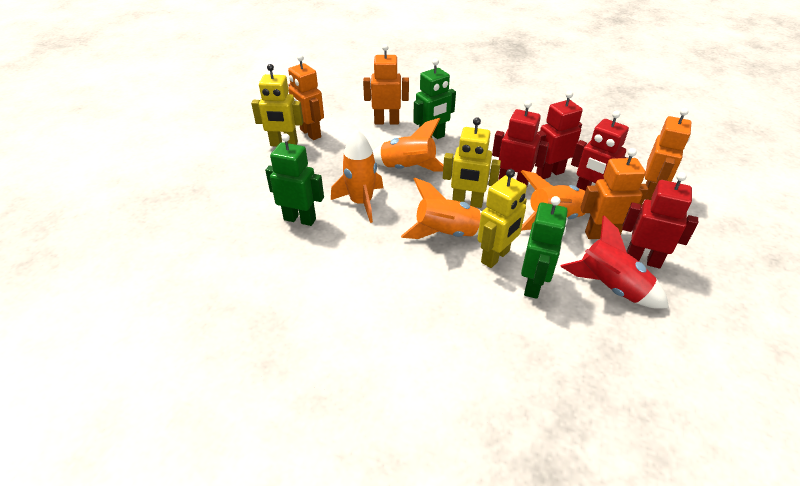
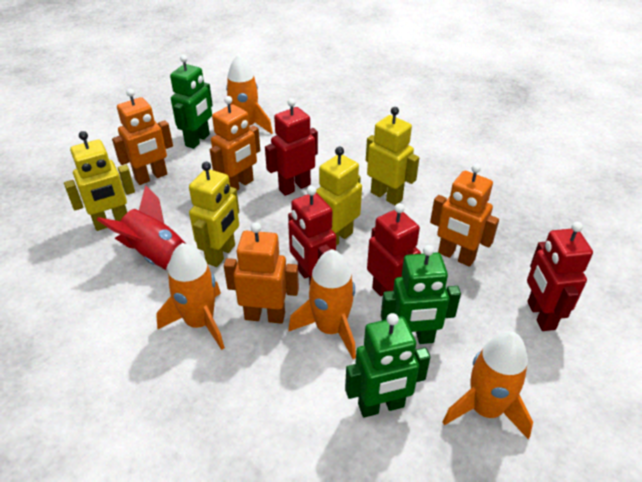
yellow robot: 3 -> 4

